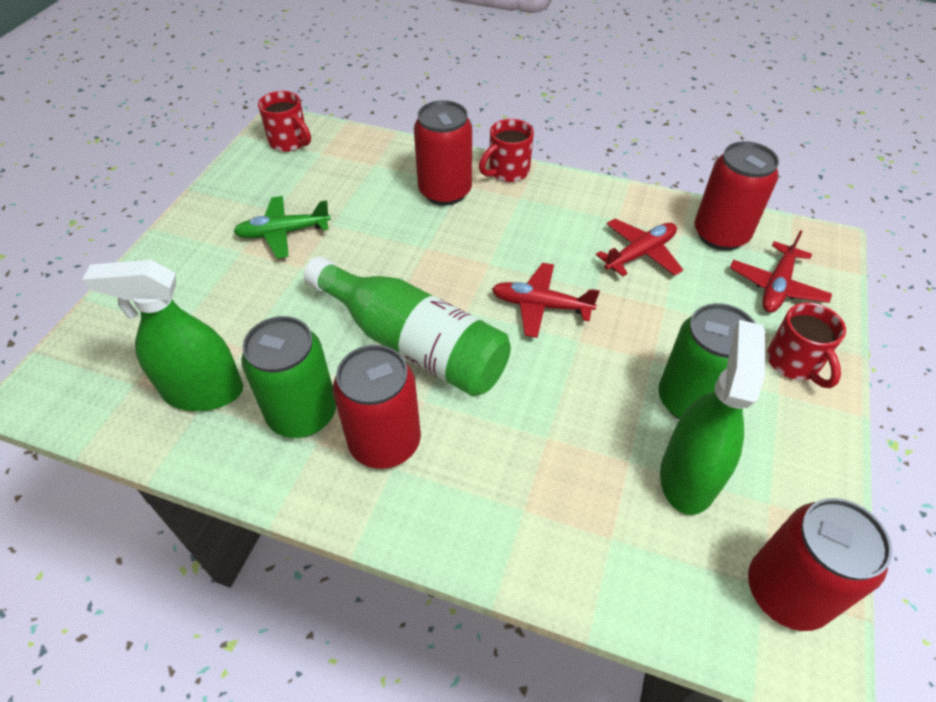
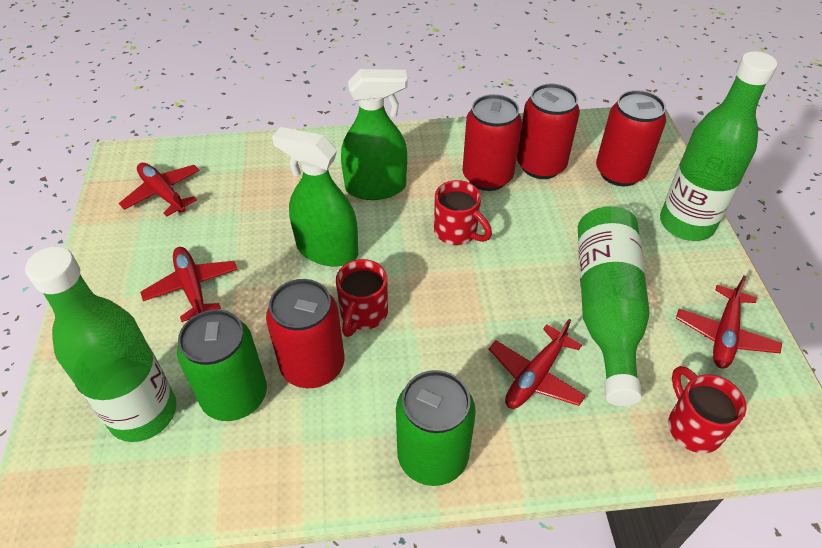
green bottle: 1 -> 3
green plane: 1 -> 0
red plane: 3 -> 4

